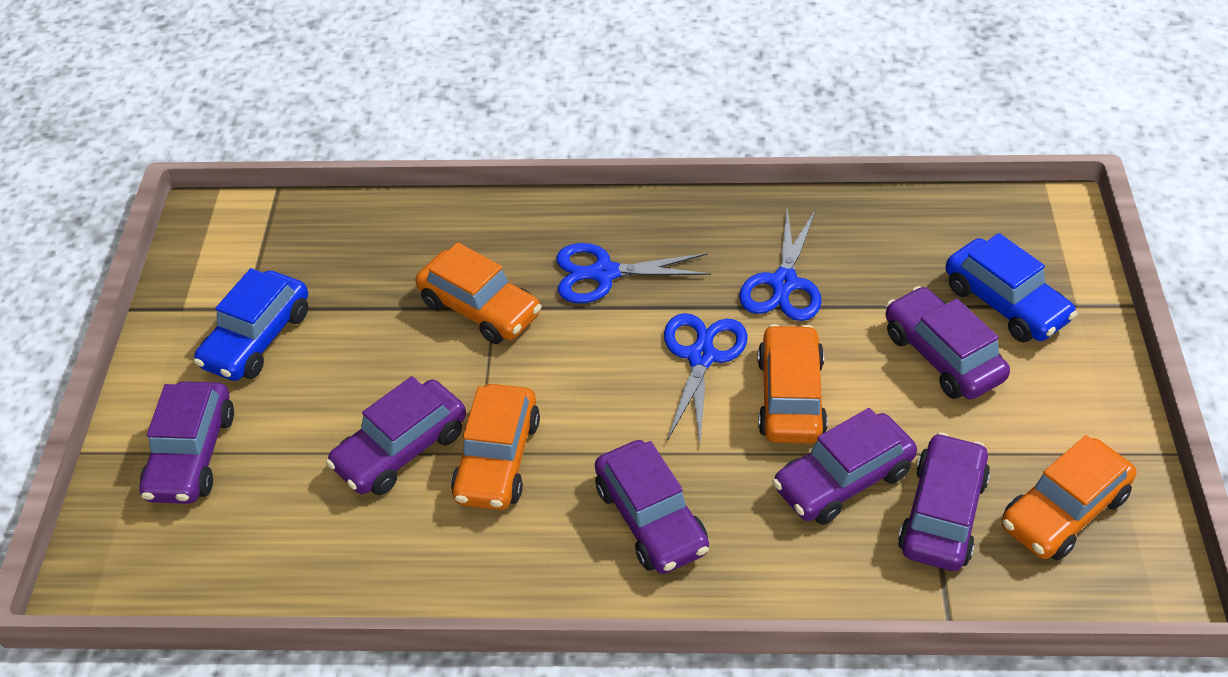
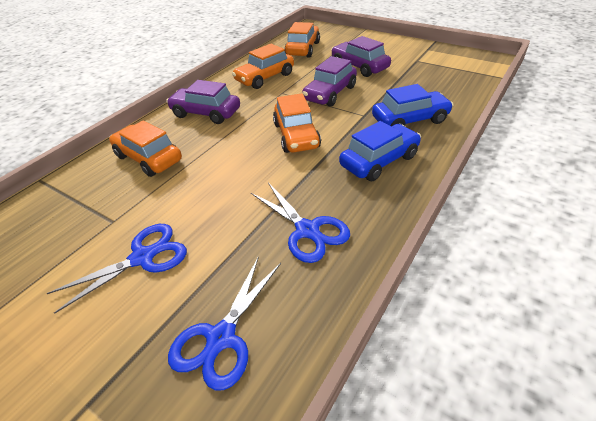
purple car: 6 -> 3

